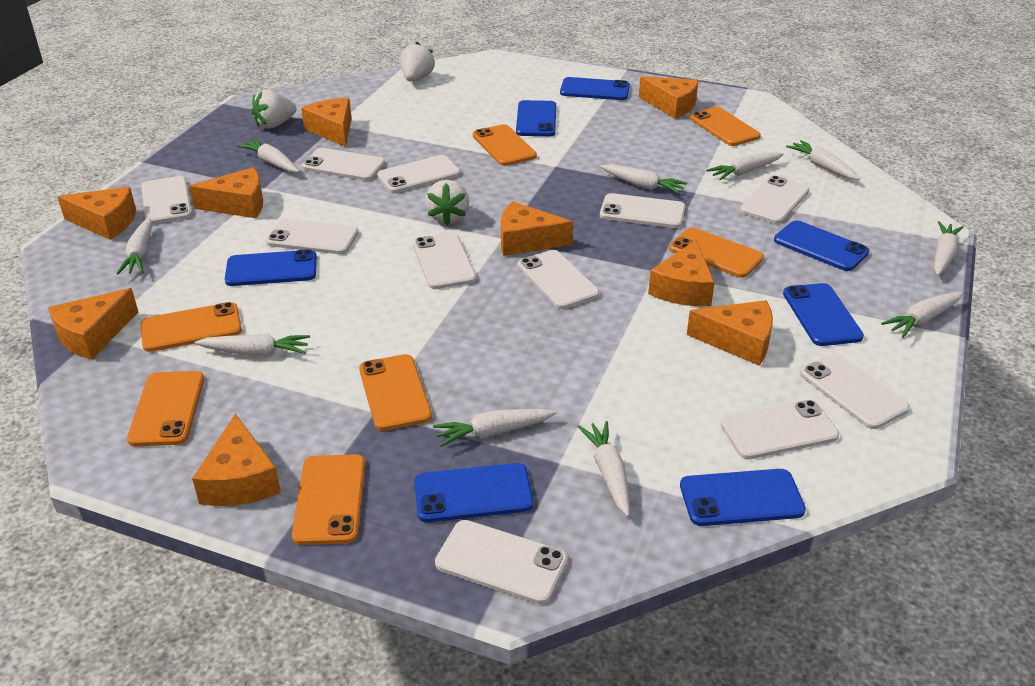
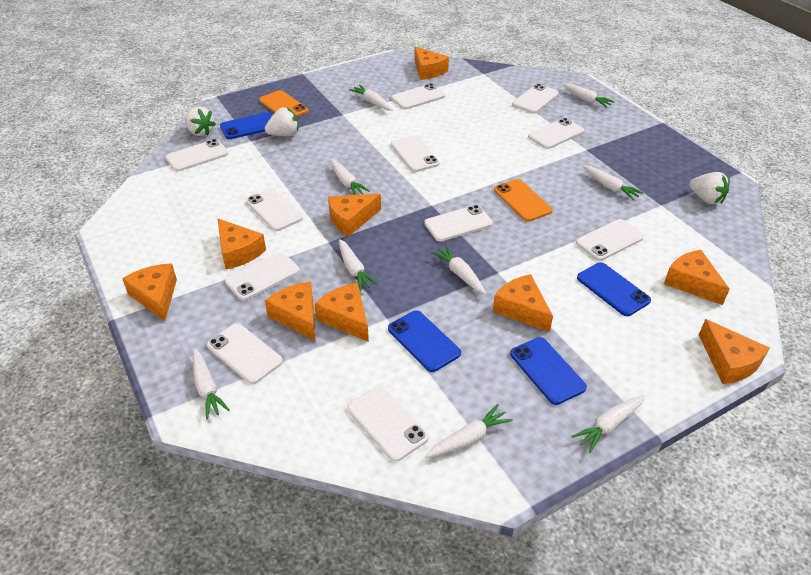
blue phone: 7 -> 4
orange phone: 7 -> 2
white carrot: 10 -> 9

